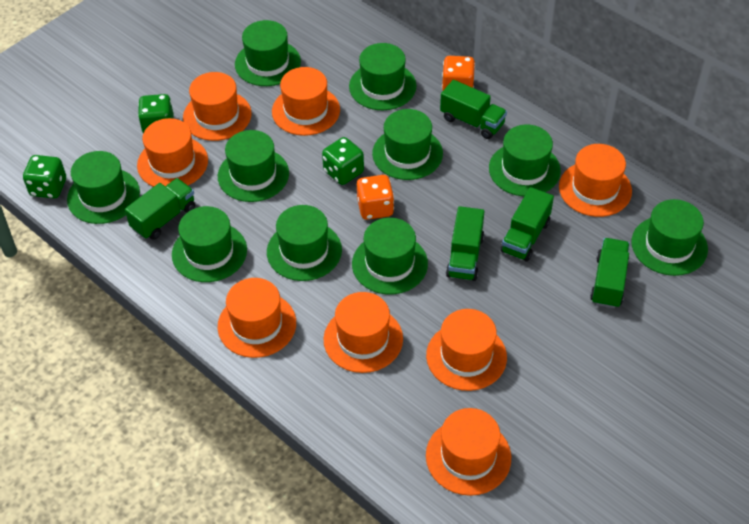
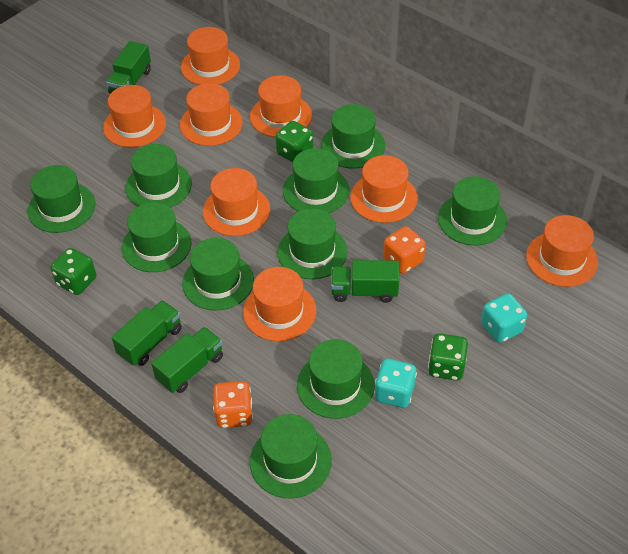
green truck: 5 -> 4
turquoise dice: 0 -> 2

